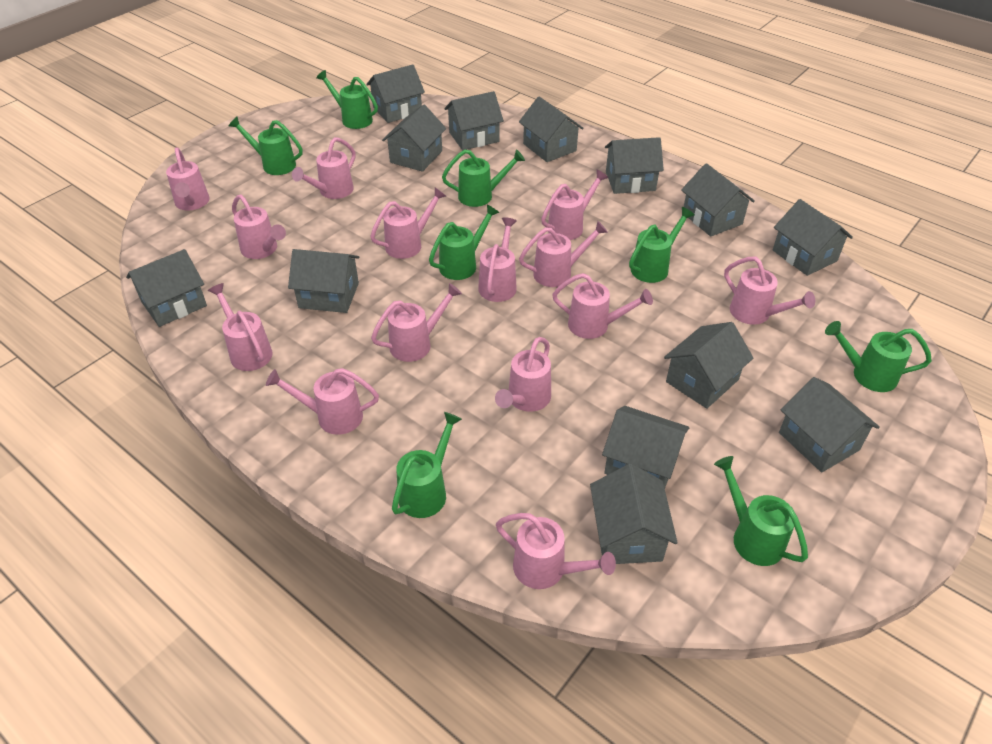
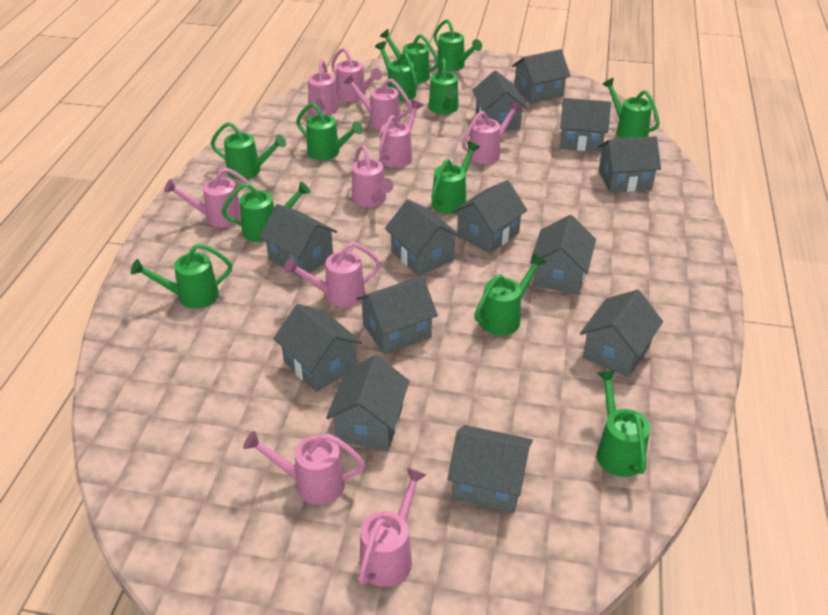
green watering can: 8 -> 12
pink watering can: 14 -> 10

